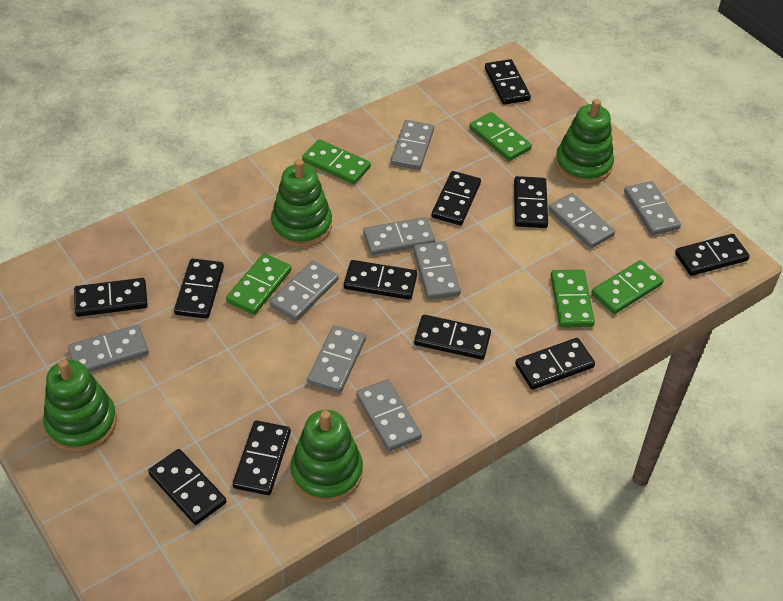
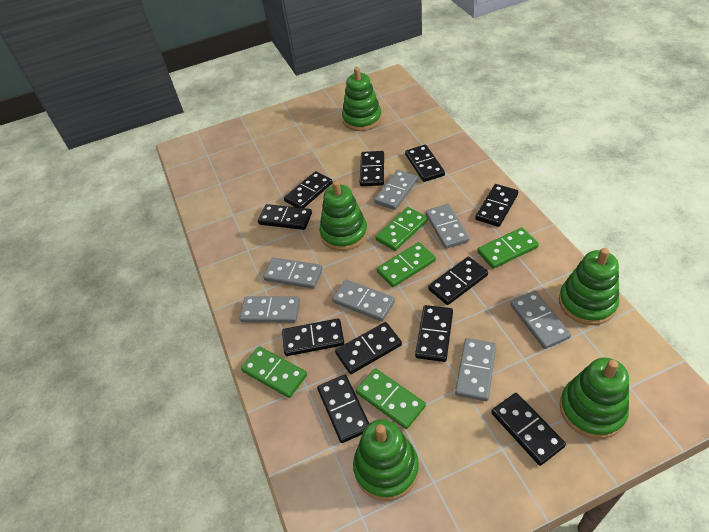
green stacking toy: 4 -> 5
grey domino: 9 -> 7

